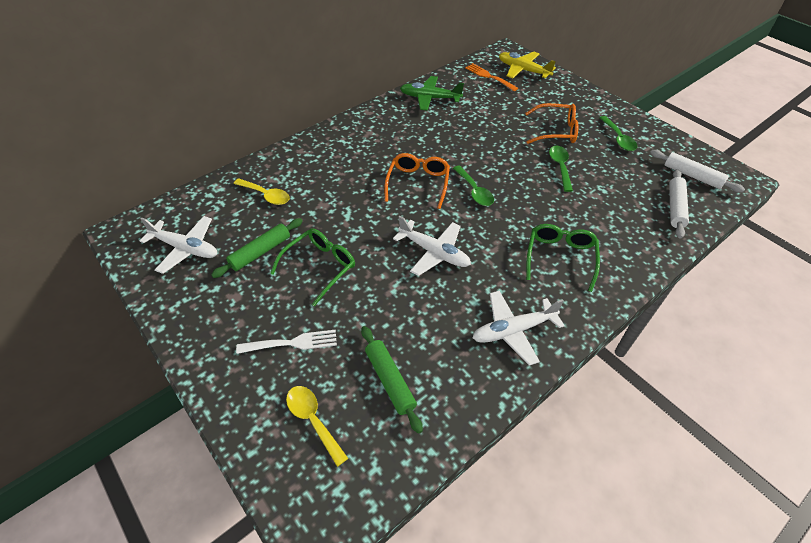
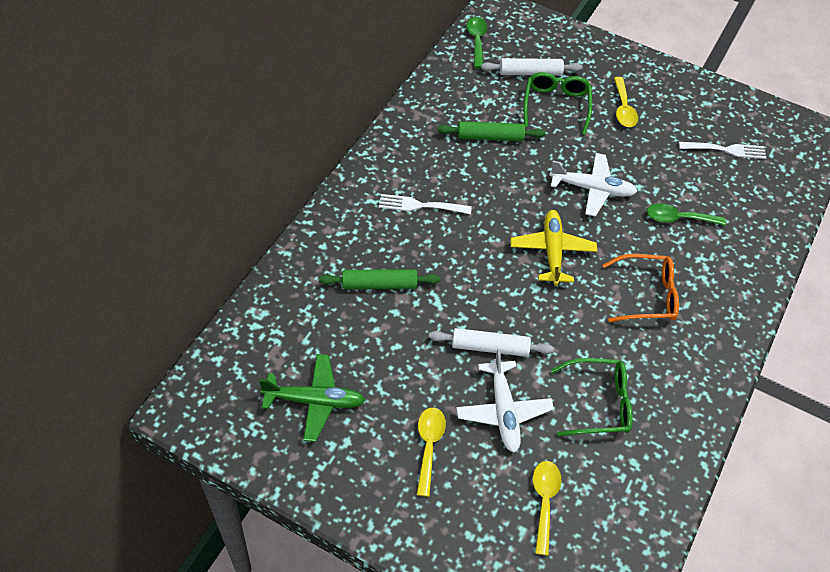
green spoon: 3 -> 2
orange fork: 1 -> 0
orange glasses: 2 -> 1
white fork: 1 -> 2
white plane: 3 -> 2
yellow spoon: 2 -> 3

